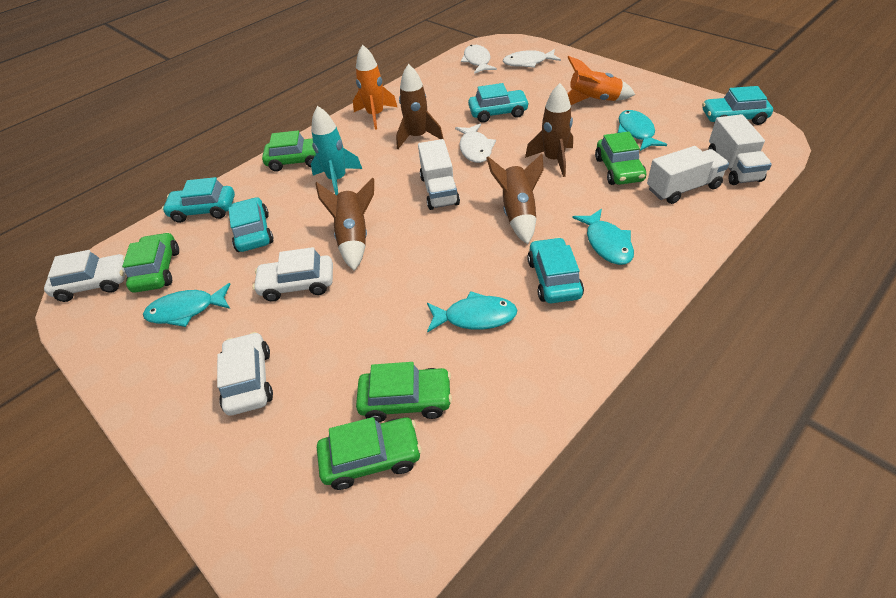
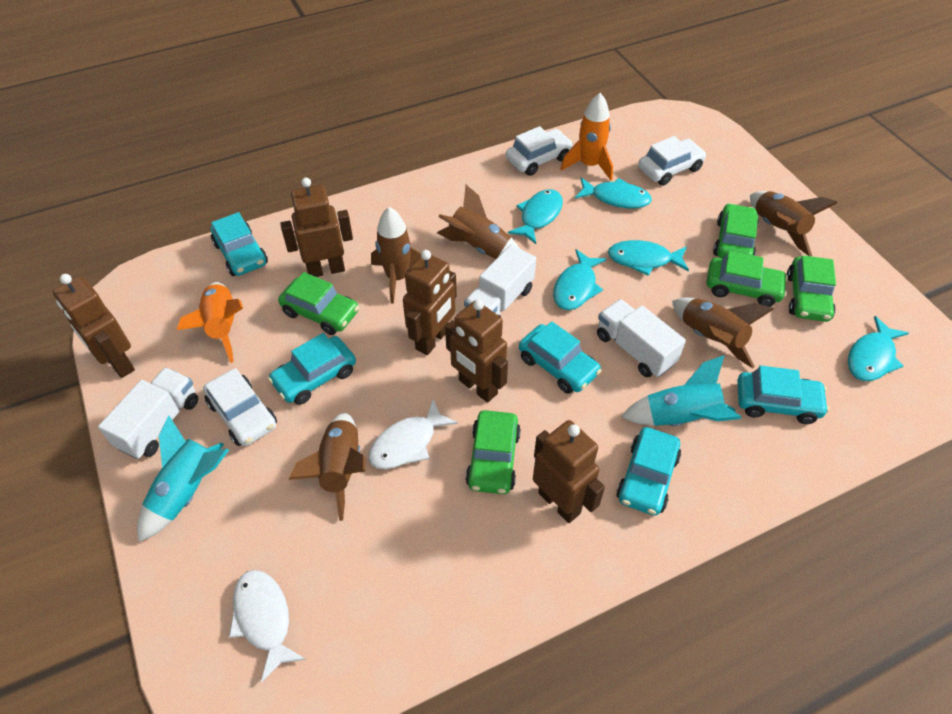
brown robot: 0 -> 5
brown rocket: 4 -> 5
turquoise fish: 4 -> 5
turquoise rocket: 1 -> 2
white fish: 3 -> 2

